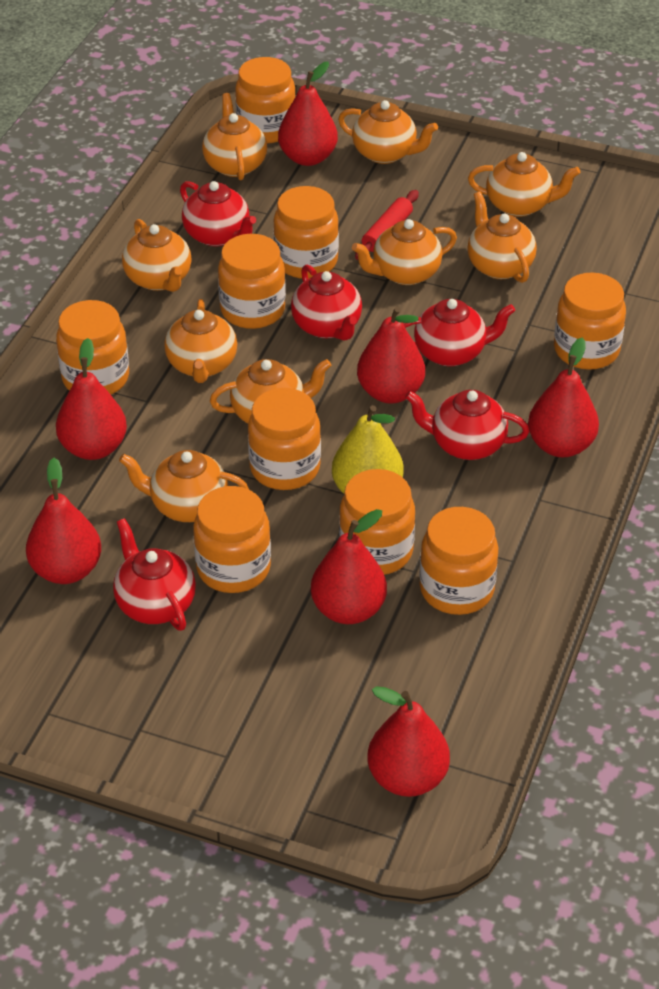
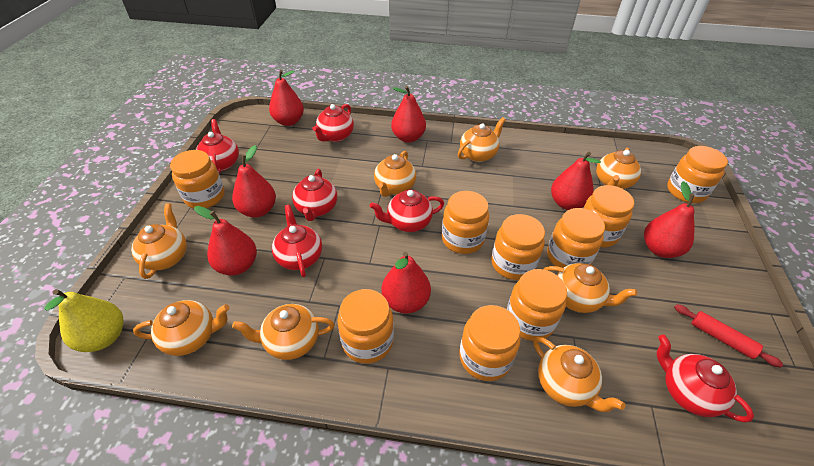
orange teapot: 9 -> 8
red teapot: 5 -> 6

